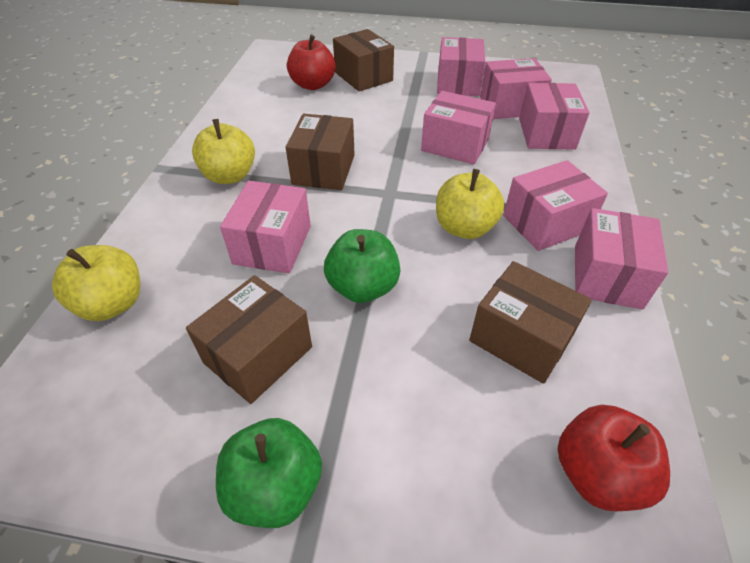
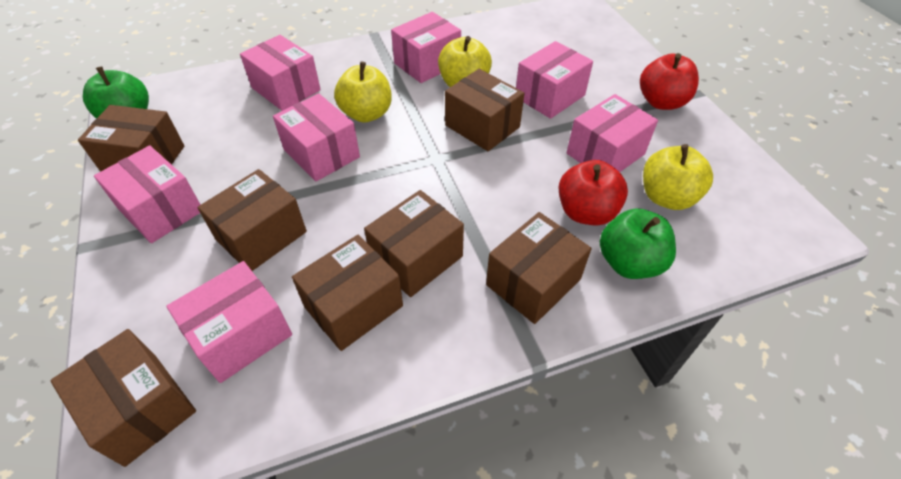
brown box: 4 -> 7

